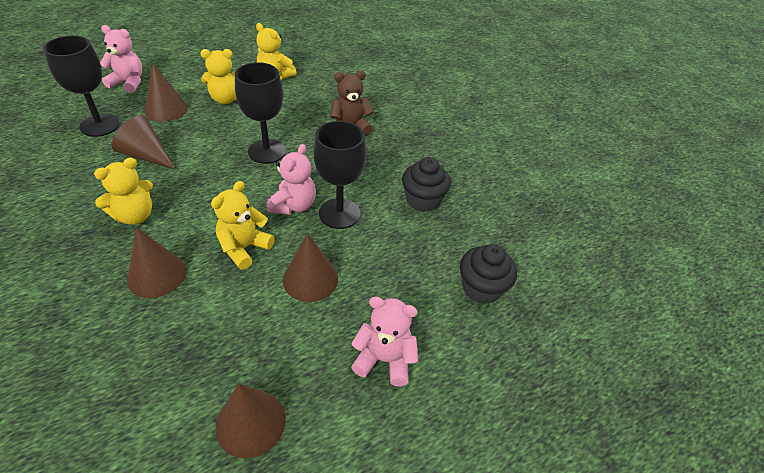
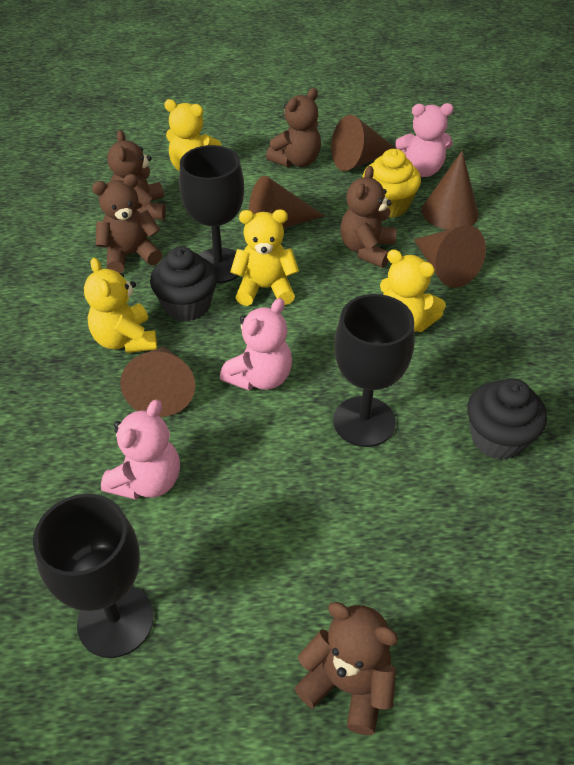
brown teddy bear: 1 -> 5
yellow cupcake: 0 -> 1

